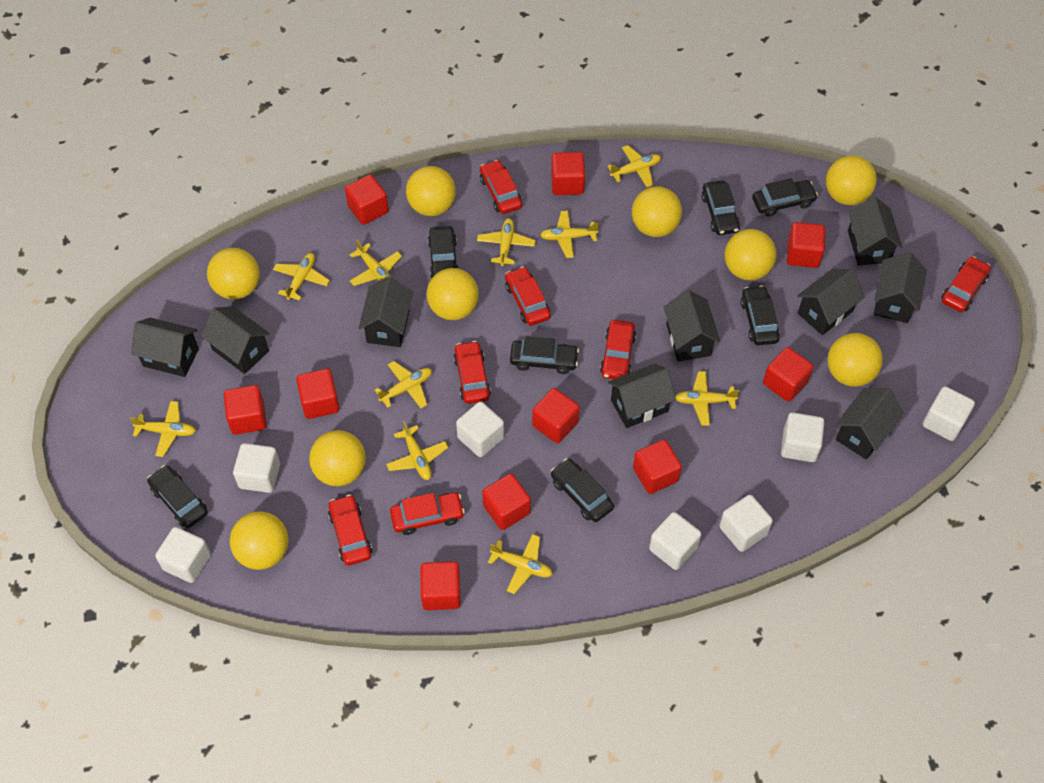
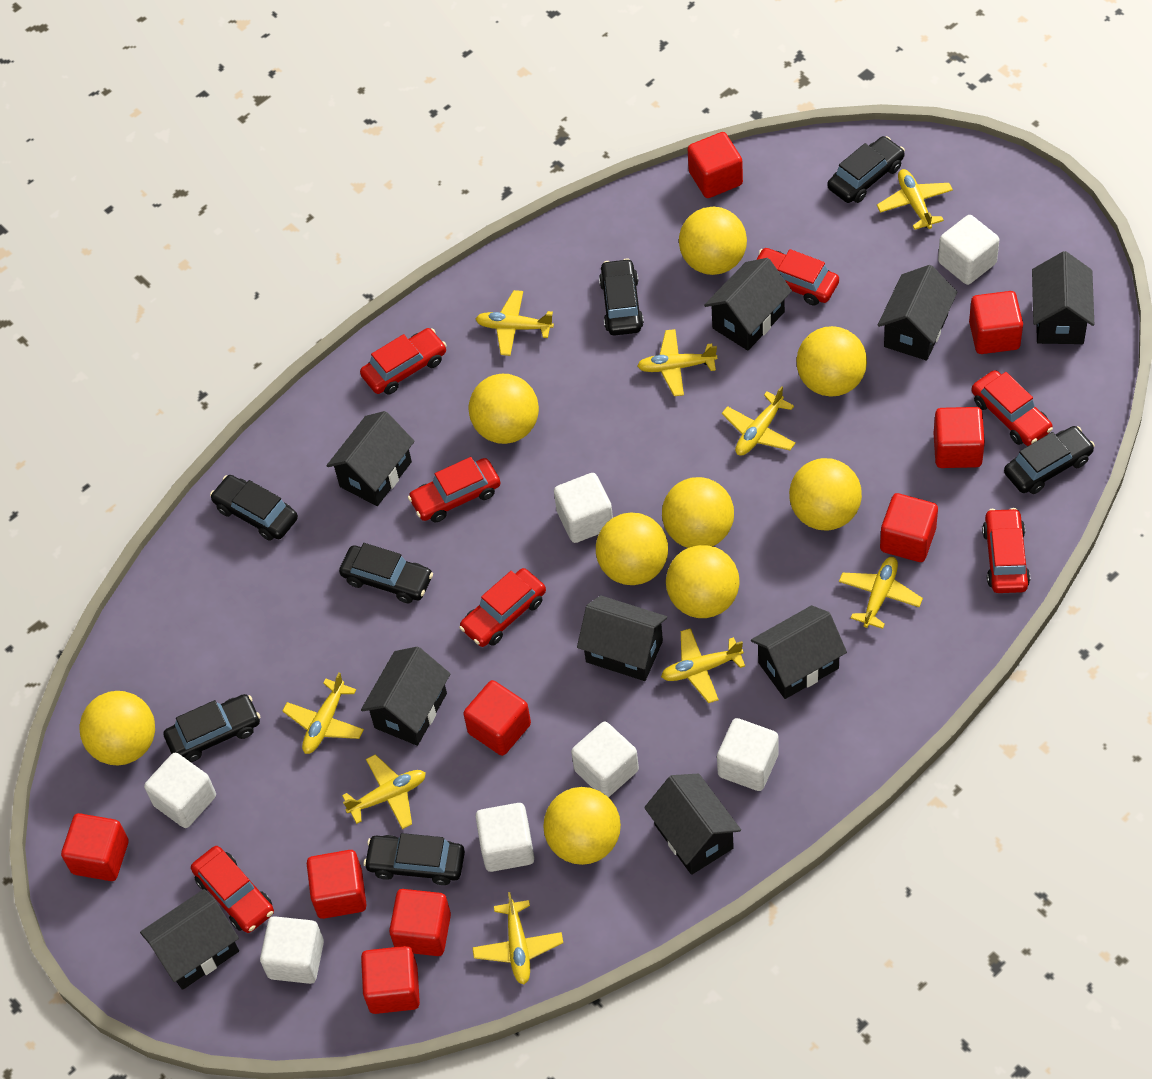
red cube: 10 -> 9
yellow plane: 10 -> 9

